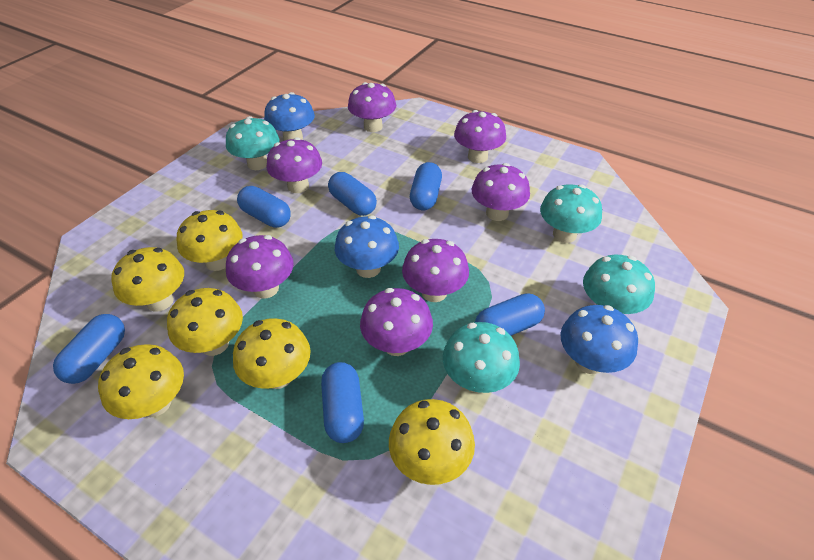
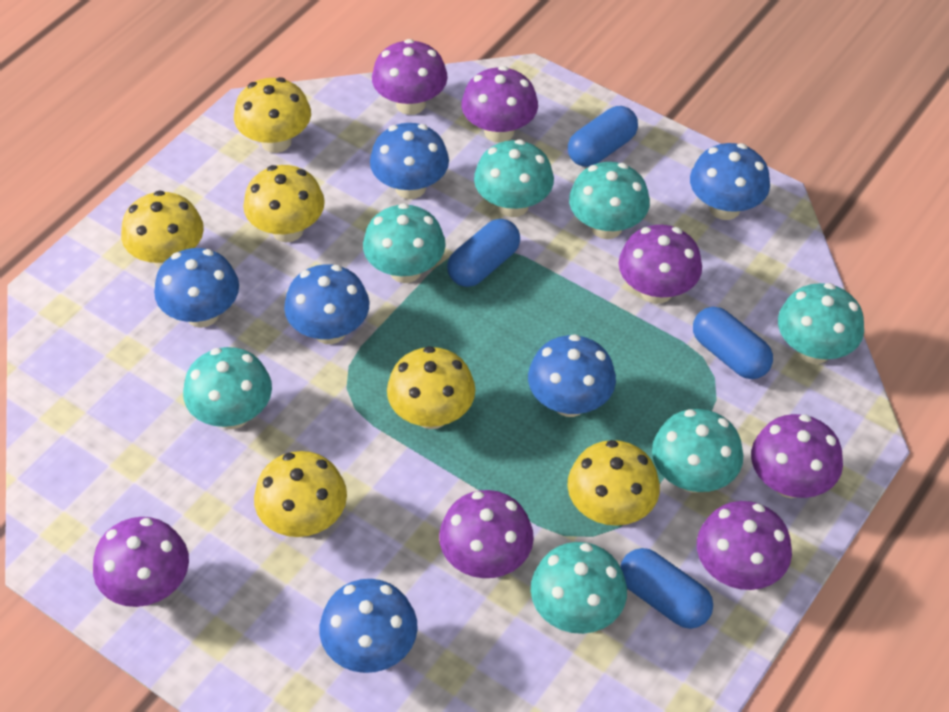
blue capsule: 6 -> 4
blue mushroom: 3 -> 6
turquoise mushroom: 4 -> 7

